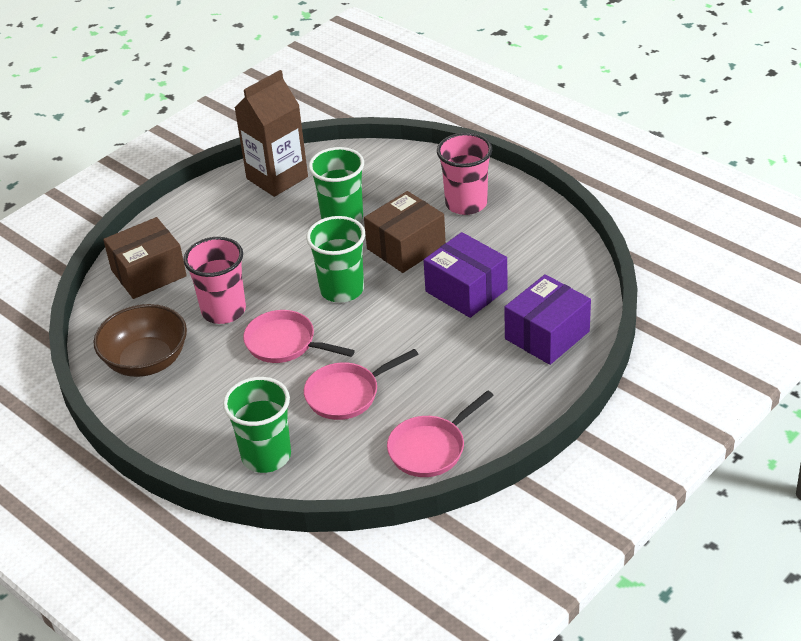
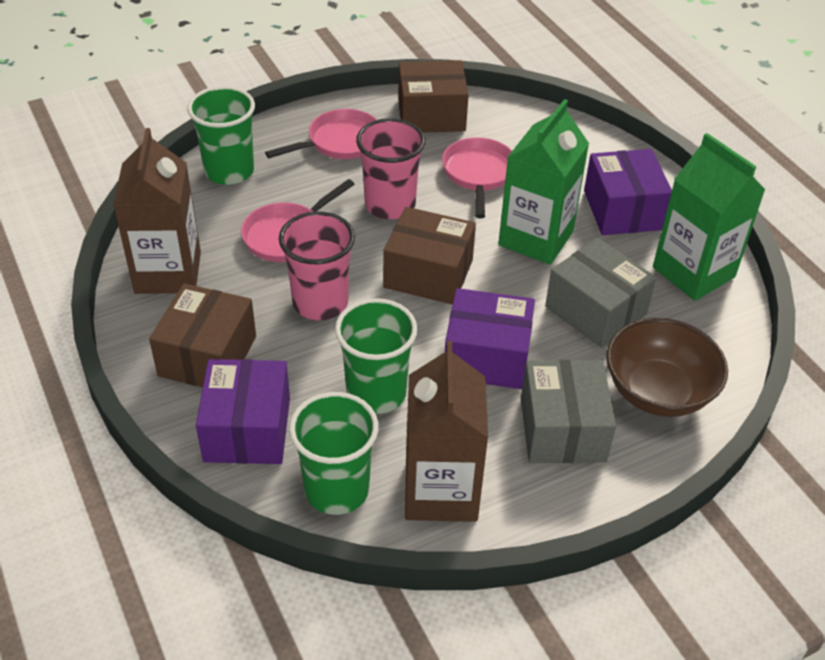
brown box: 2 -> 3
brown carton: 1 -> 2
green carton: 0 -> 2
grey box: 0 -> 2
purple box: 2 -> 3

